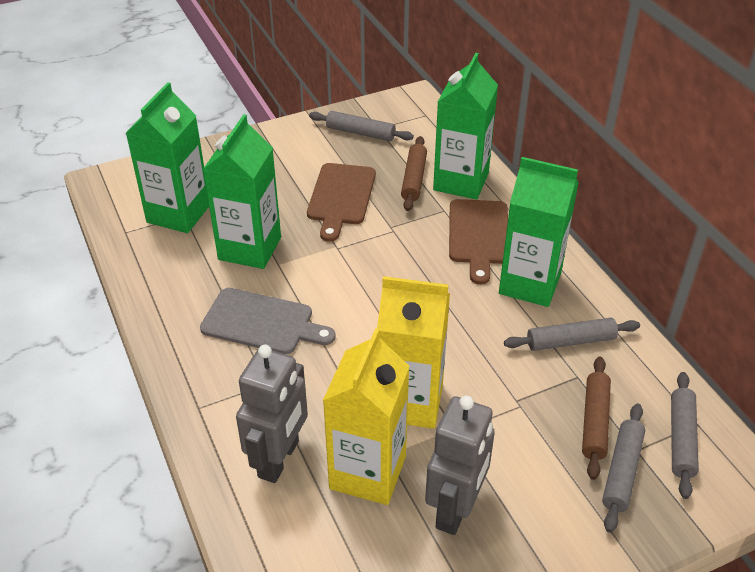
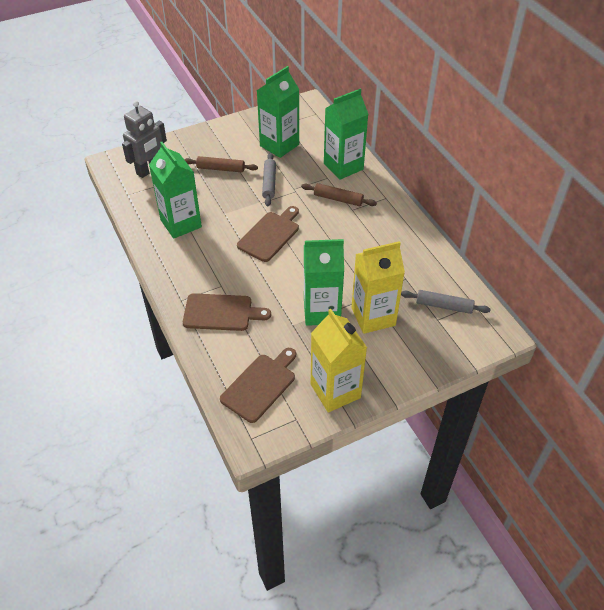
brown cutting board: 2 -> 3
grey cutting board: 1 -> 0
grey robot: 2 -> 1
grey rolling pin: 4 -> 2

